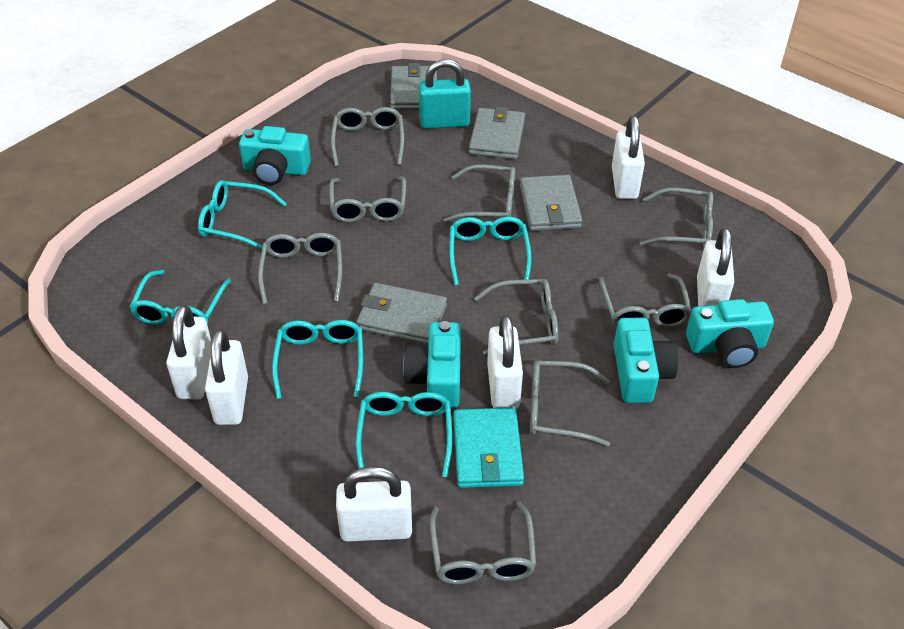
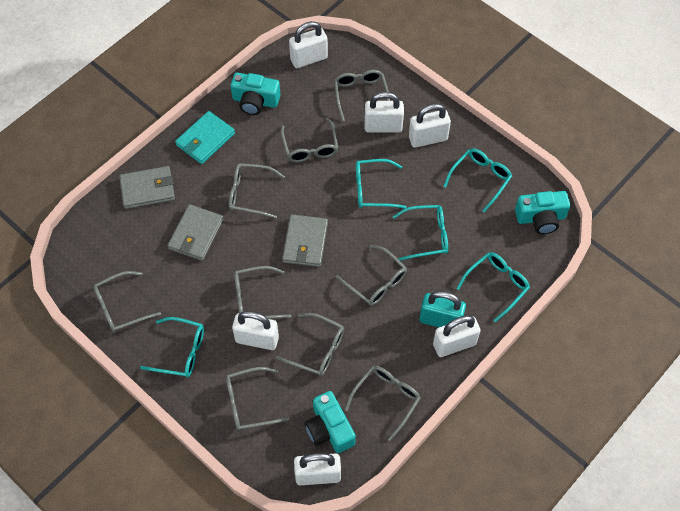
grey wallet: 4 -> 3
turquoise camera: 4 -> 3

